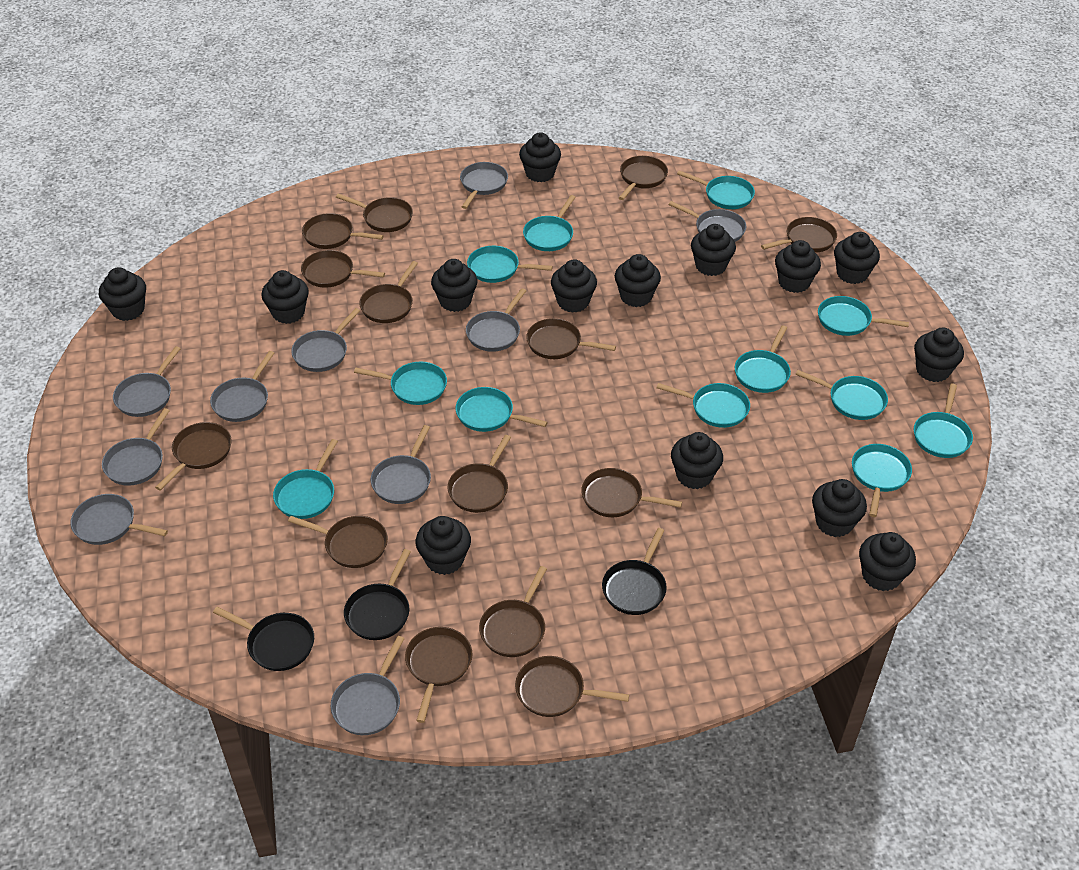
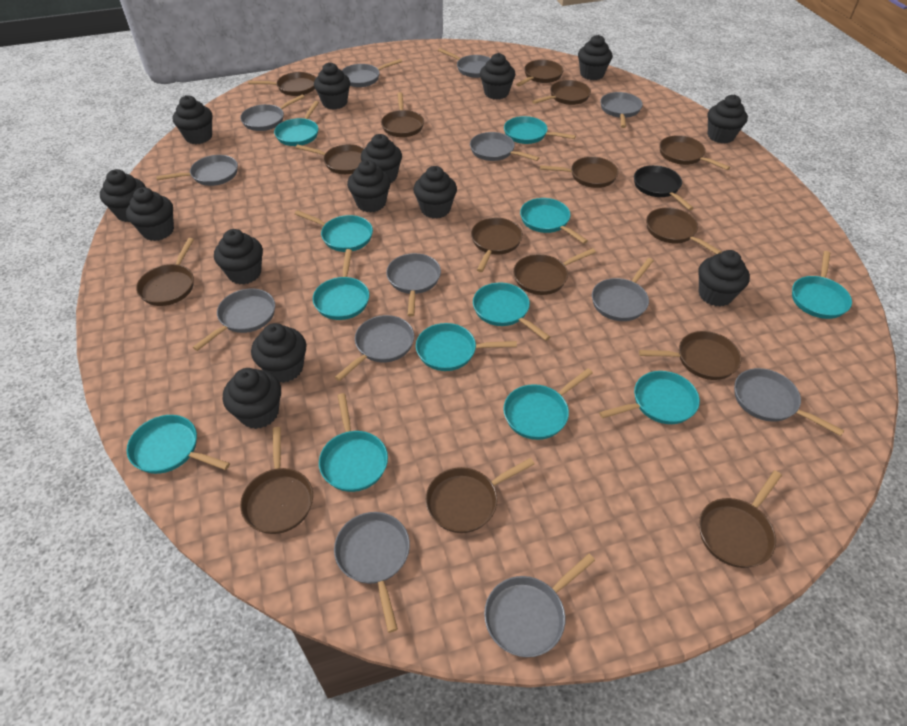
black pan: 3 -> 1
brown pan: 14 -> 15
grey pan: 10 -> 13

